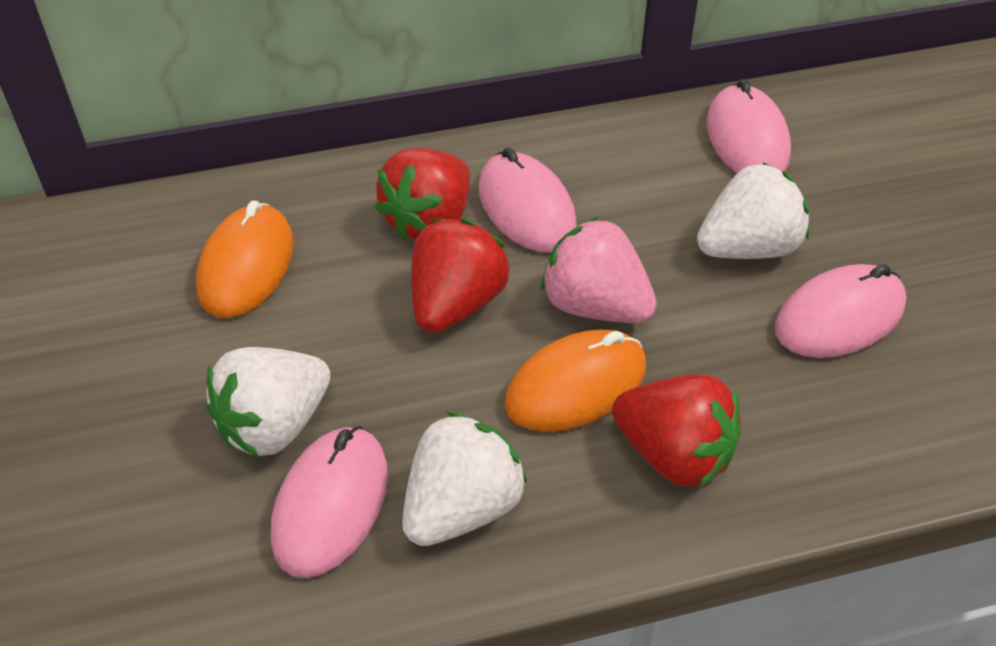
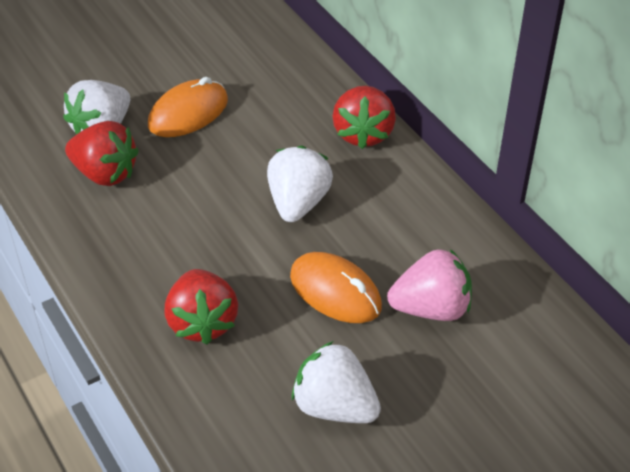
pink mouse: 4 -> 0

